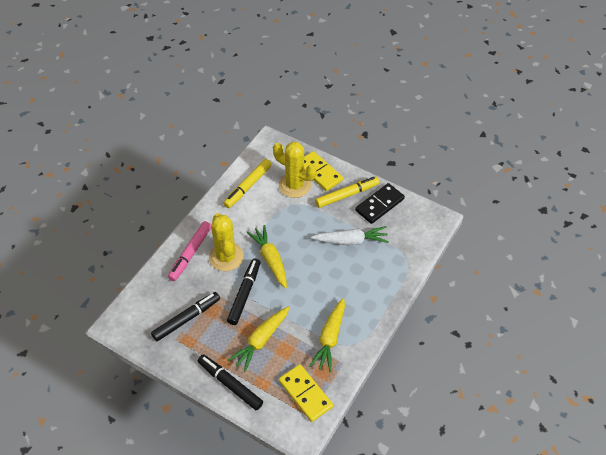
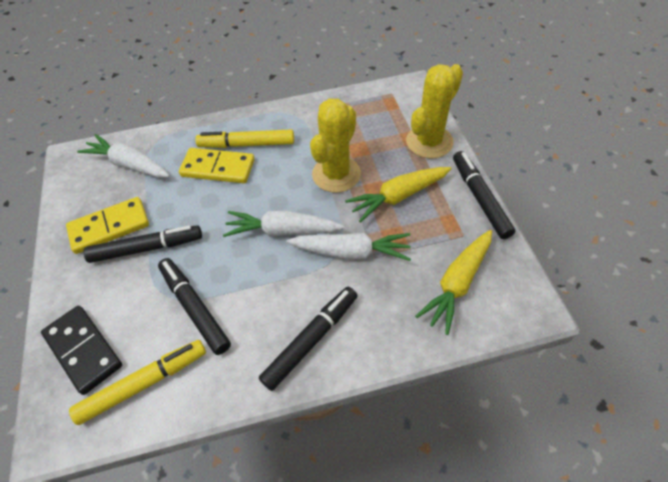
black marker: 3 -> 4
pink marker: 1 -> 0
white carrot: 1 -> 3
yellow carrot: 3 -> 2

